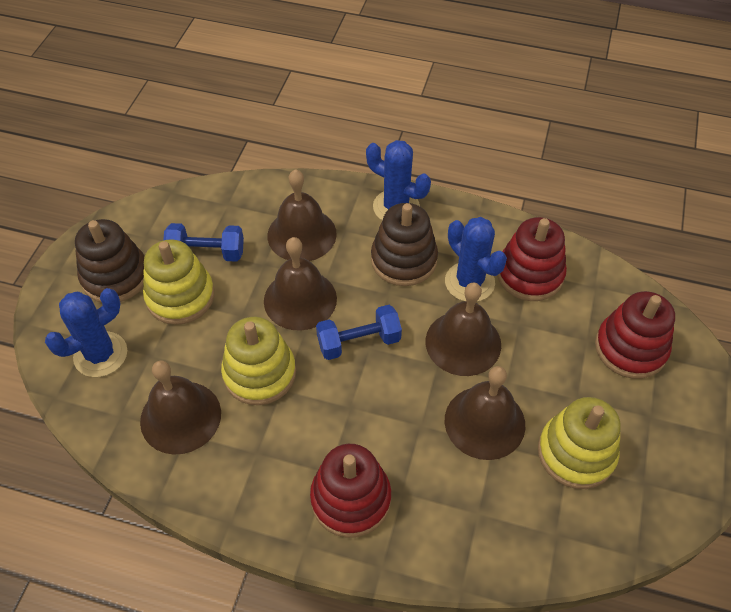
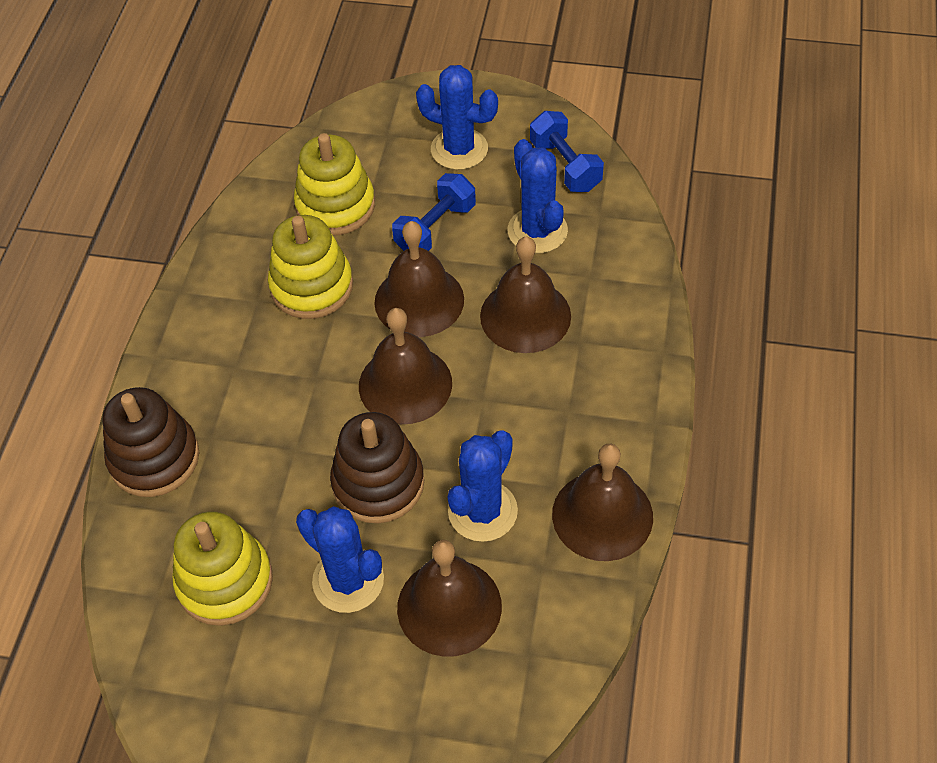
blue cactus: 3 -> 4
red stacking toy: 3 -> 0

